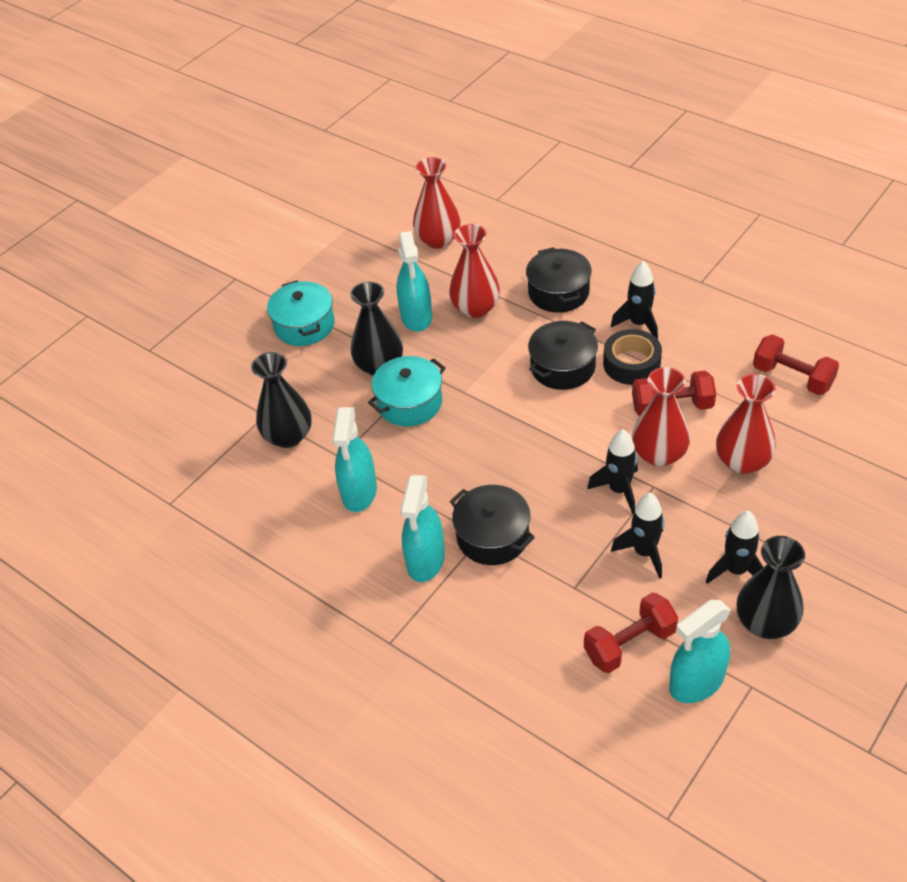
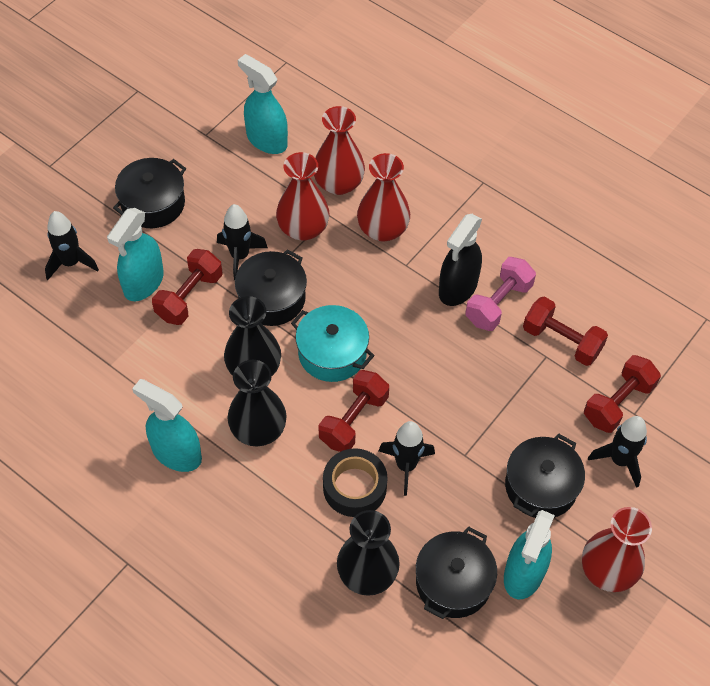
black pot: 3 -> 4
black spray bottle: 0 -> 1
pink dumbbell: 0 -> 1
red dumbbell: 3 -> 4
turquoise pot: 2 -> 1

